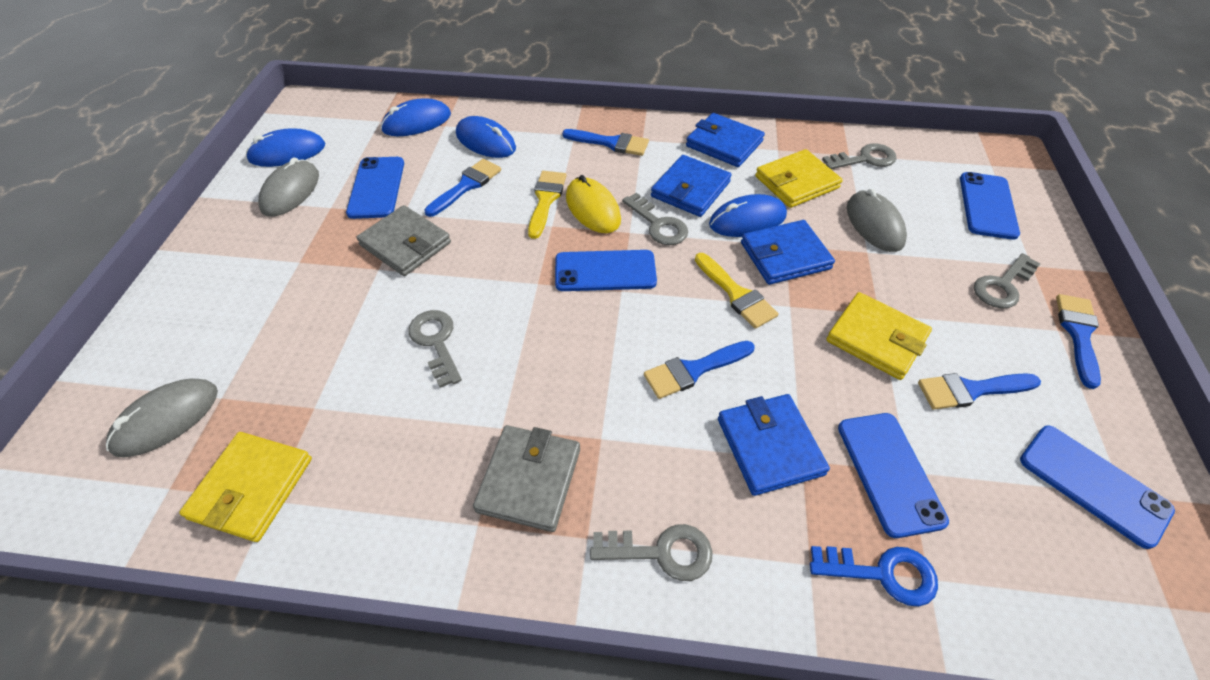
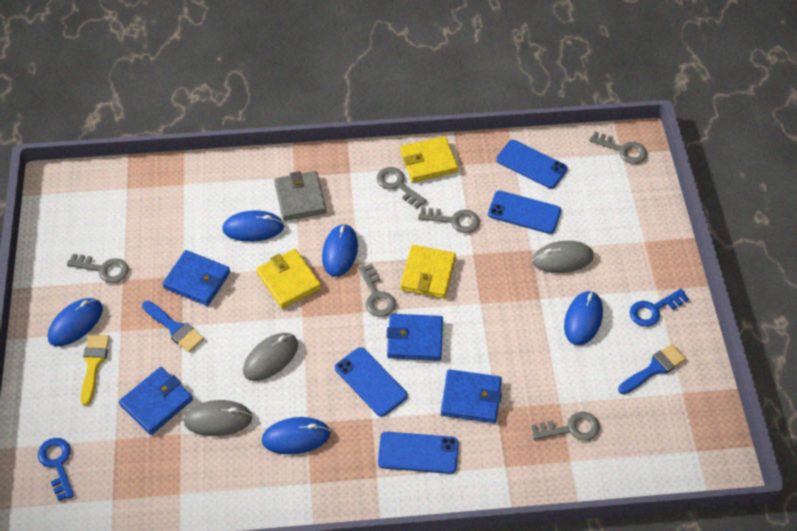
blue brush: 5 -> 2
blue key: 1 -> 2
blue mouse: 4 -> 5
blue phone: 5 -> 4
grey key: 5 -> 6
grey wallet: 2 -> 1
yellow brush: 2 -> 1
yellow mouse: 1 -> 0

